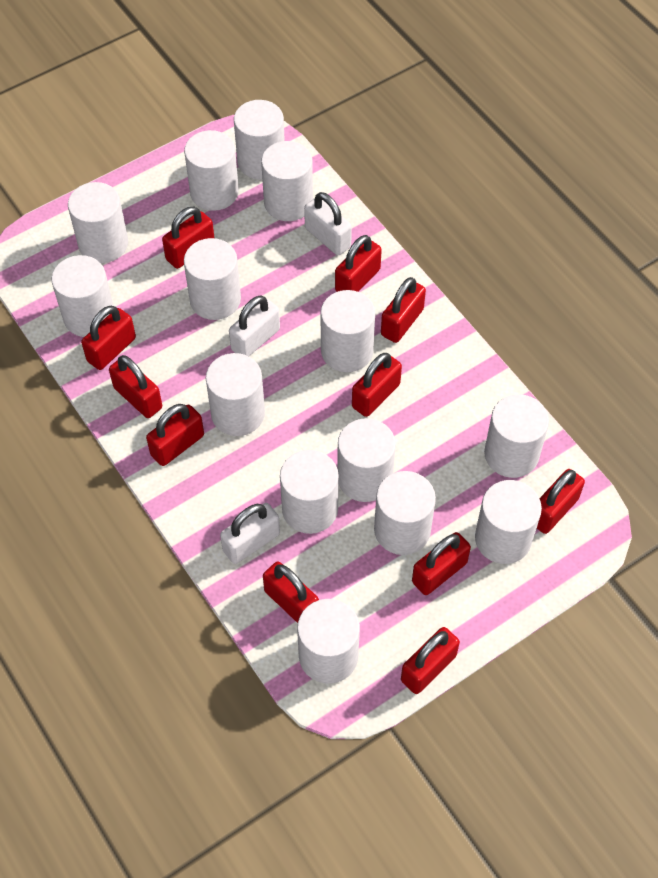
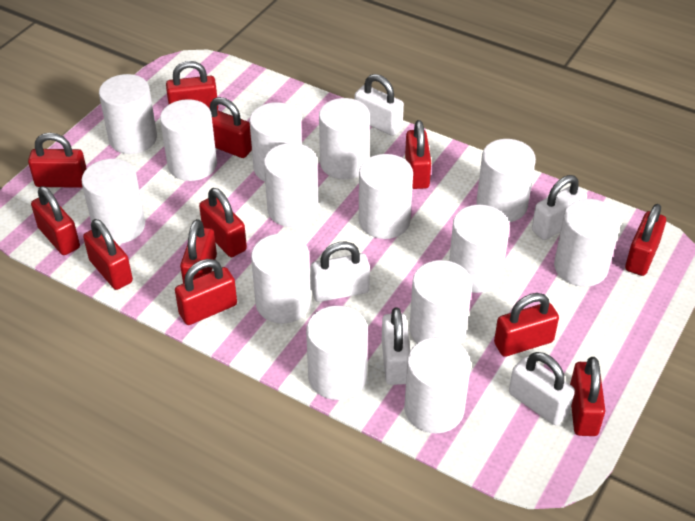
red padlock: 11 -> 12
white padlock: 3 -> 5

